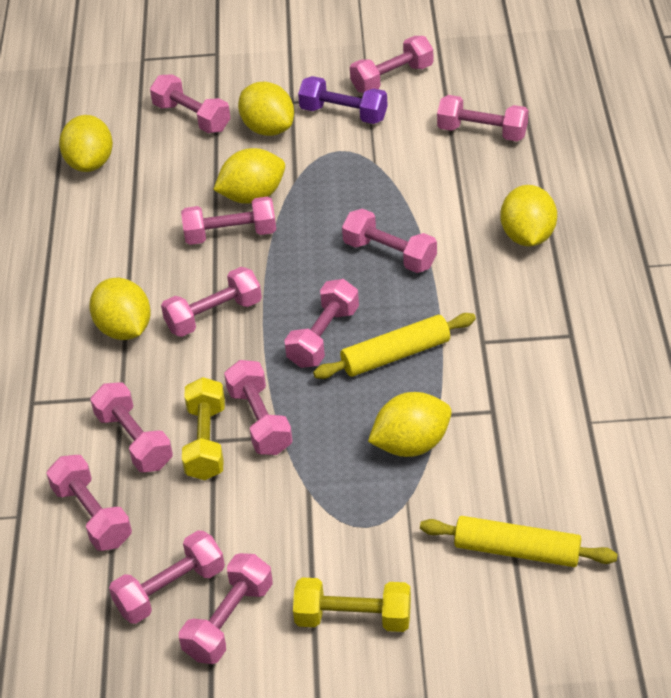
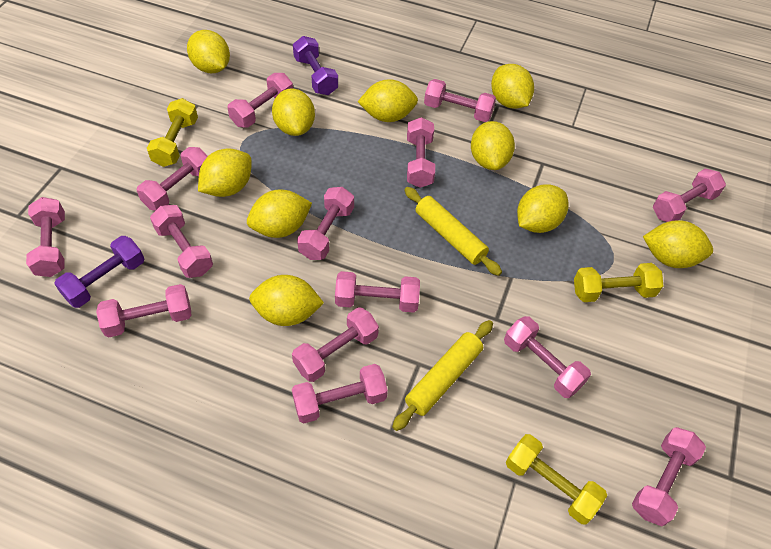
pink dumbbell: 12 -> 14
purple dumbbell: 1 -> 2
yellow dumbbell: 2 -> 3
yellow lemon: 6 -> 10

